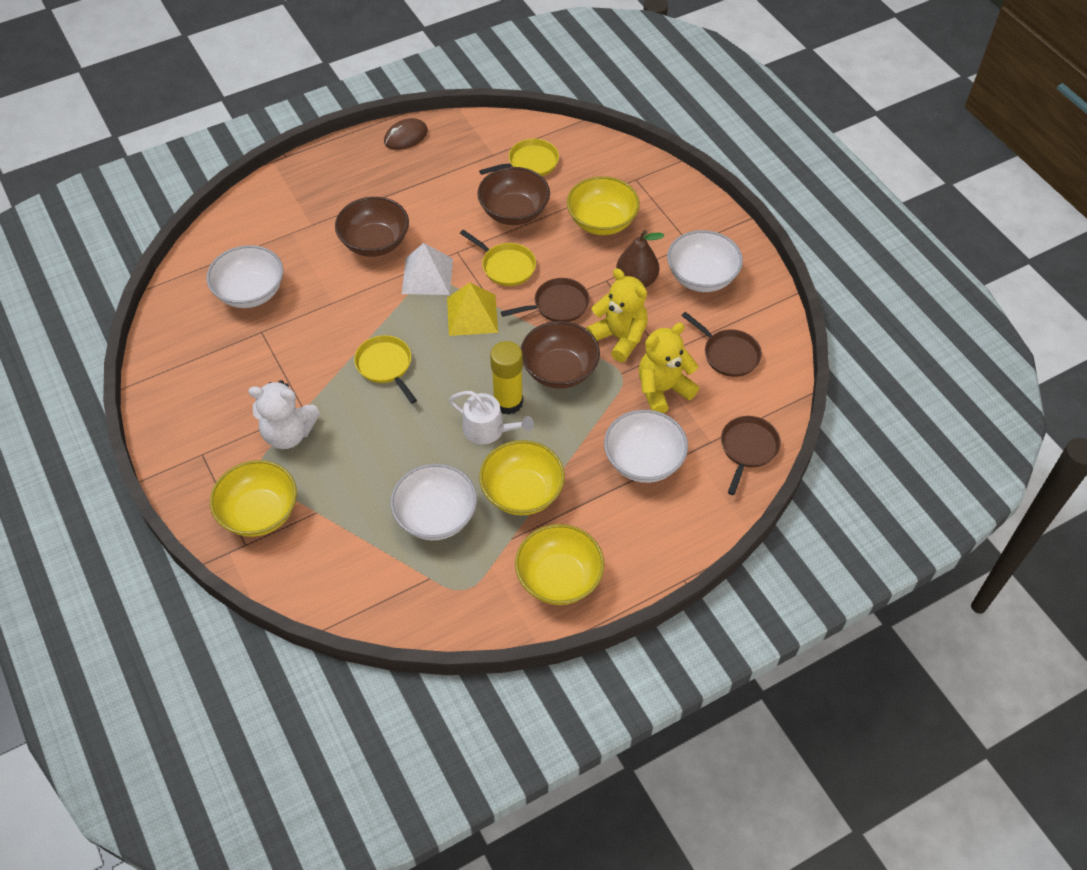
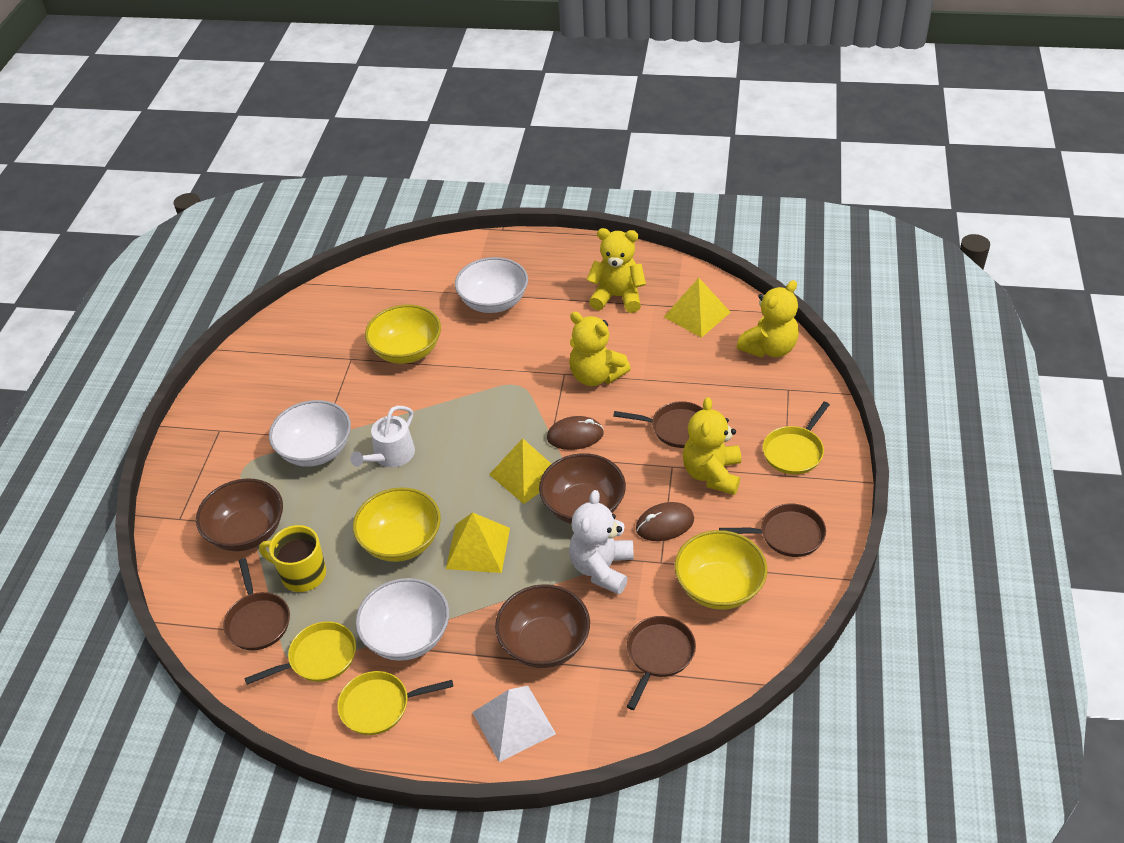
brown mouse: 1 -> 2
brown pan: 3 -> 4
brown pear: 1 -> 0
white bowl: 4 -> 3
yellow bowl: 4 -> 3
yellow glue stick: 1 -> 0
yellow mug: 0 -> 1
yellow pyramid: 1 -> 3
yellow teddy bear: 2 -> 4

